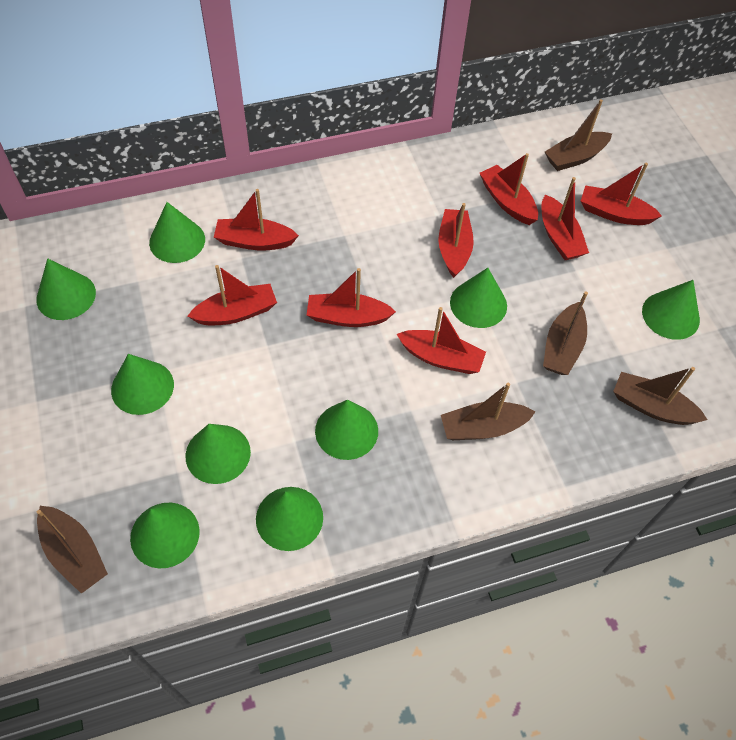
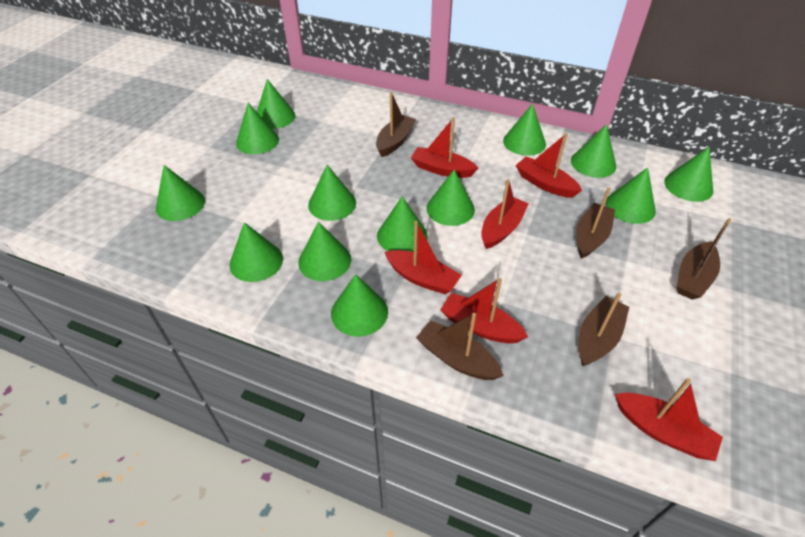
green cone: 9 -> 13
red boat: 8 -> 6

